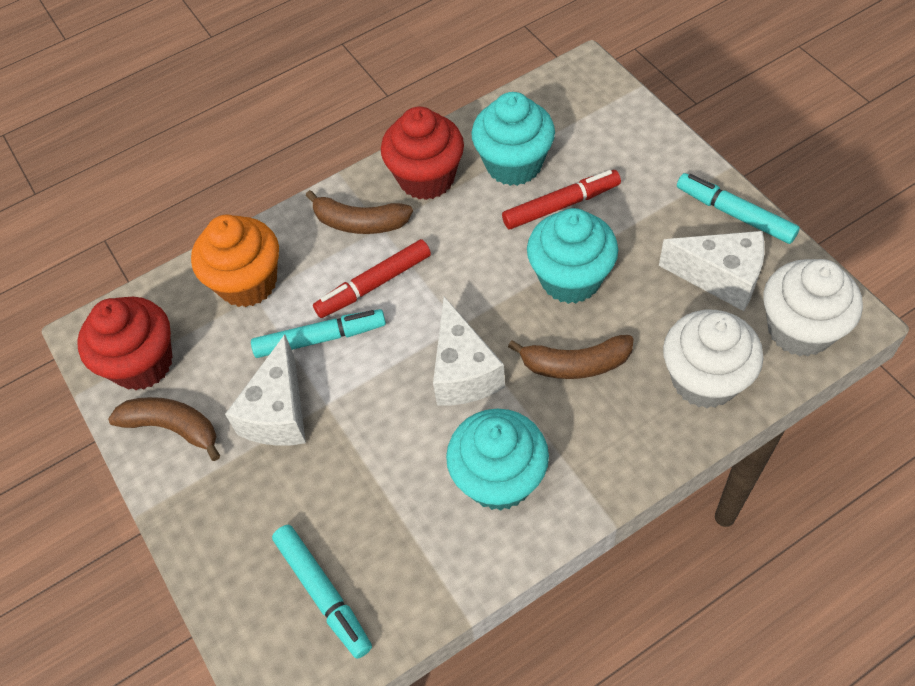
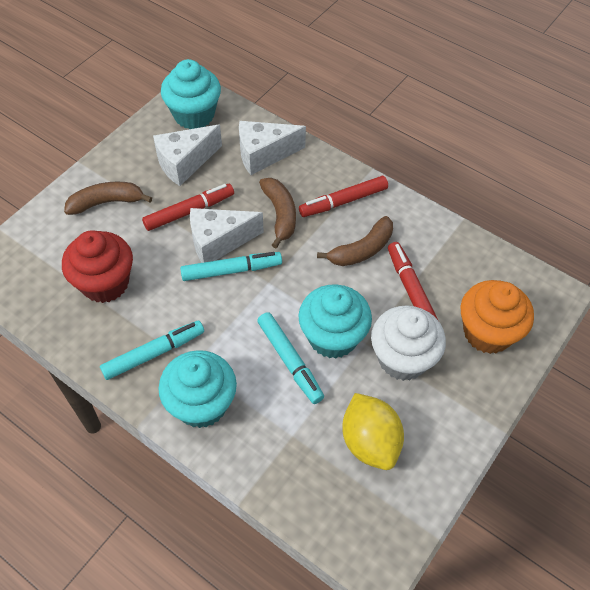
red cupcake: 2 -> 1
red marker: 2 -> 3
white cupcake: 2 -> 1
yellow lemon: 0 -> 1

